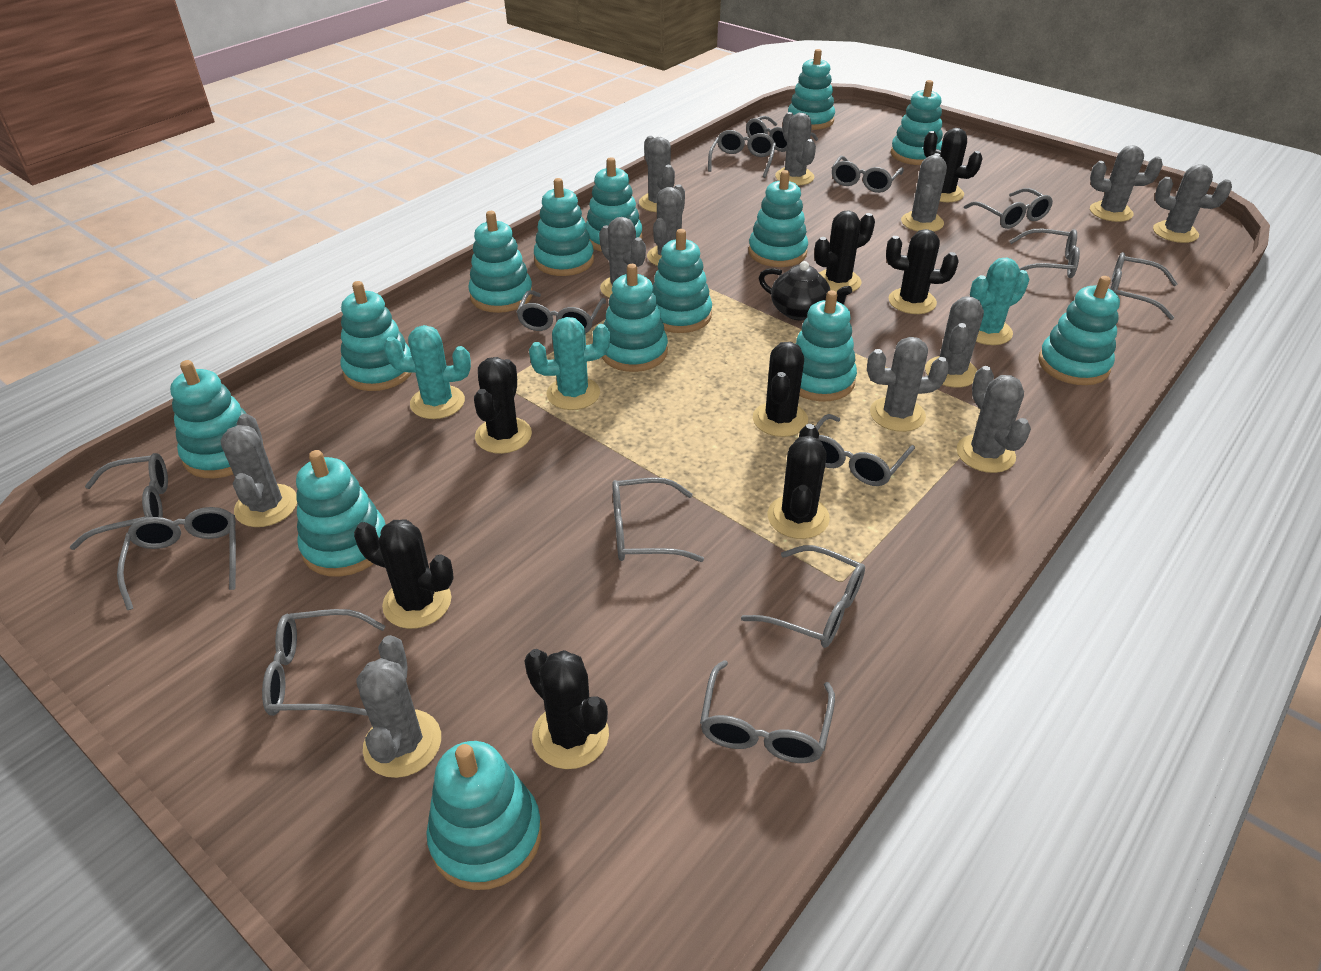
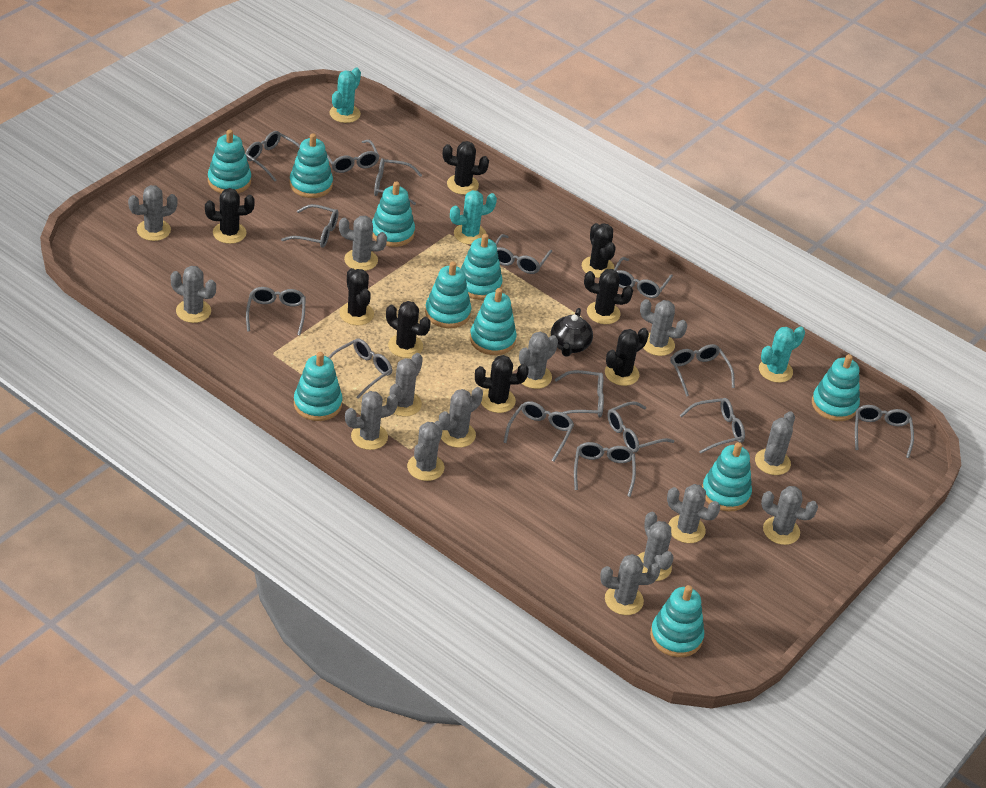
grey cactus: 12 -> 14
grey glasses: 14 -> 15
turquoise stacking toy: 14 -> 10

